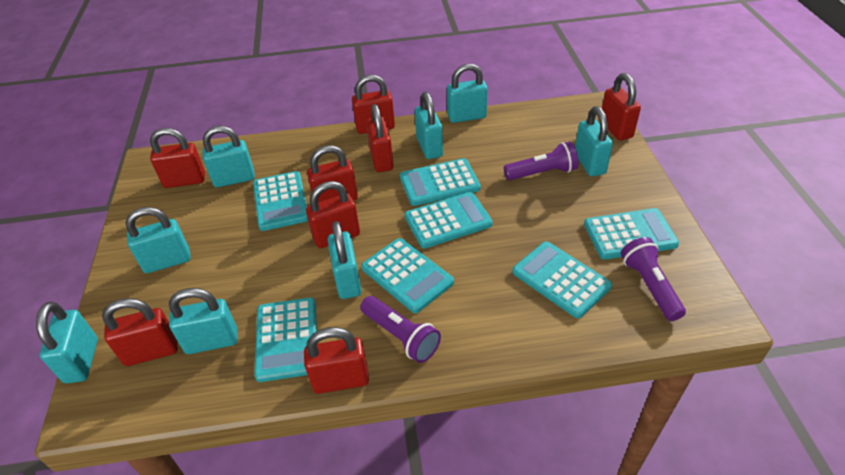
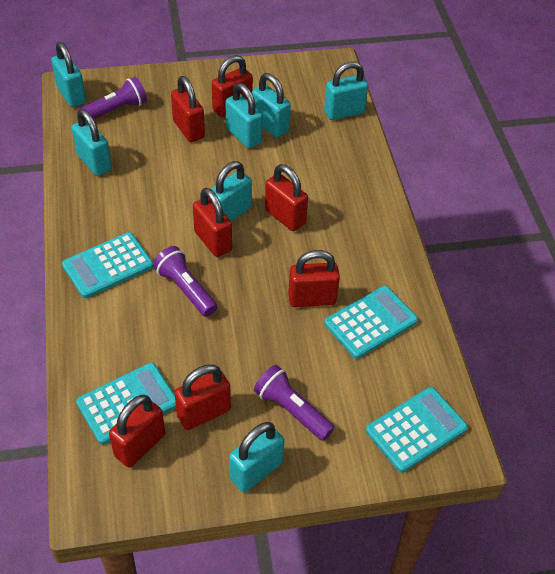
red padlock: 8 -> 7
turquoise calculator: 7 -> 4
turquoise padlock: 8 -> 7

